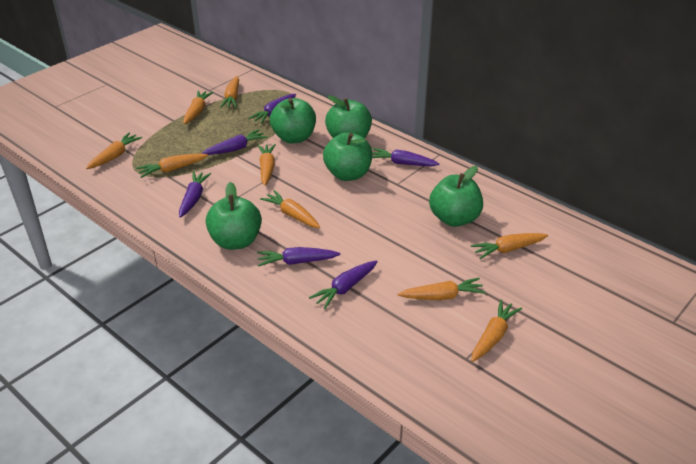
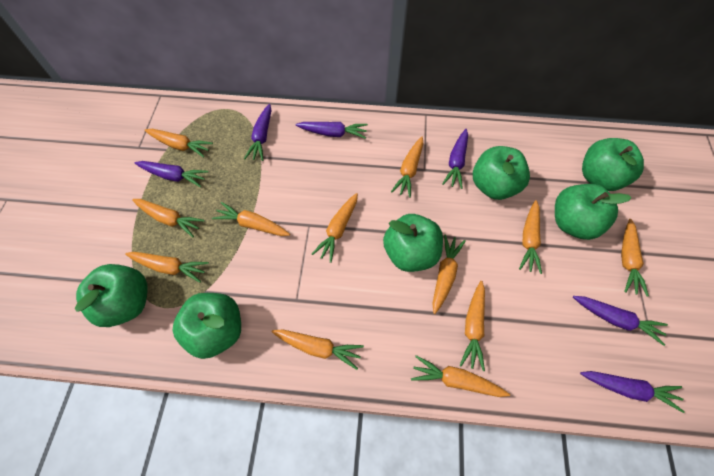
green apple: 5 -> 6
orange carrot: 9 -> 12

